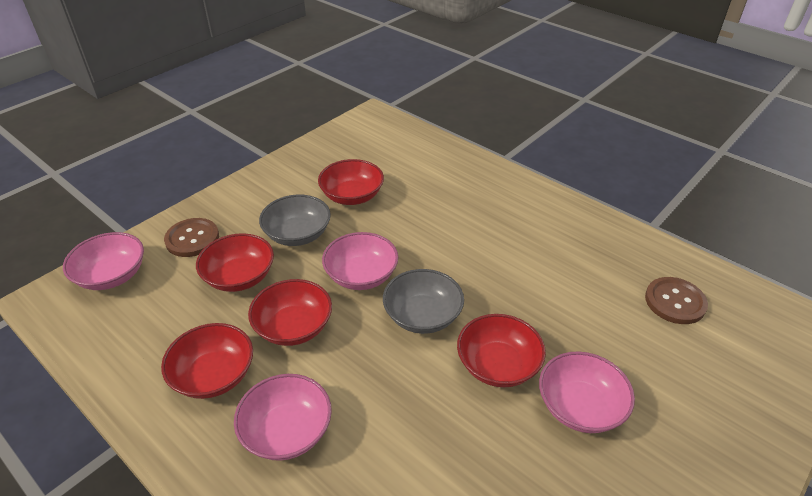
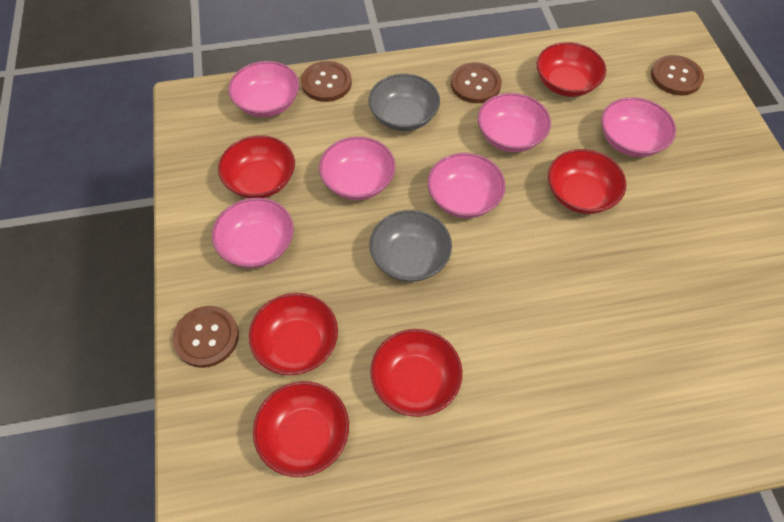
brown button: 2 -> 4
pink bowl: 4 -> 6
red bowl: 5 -> 6

